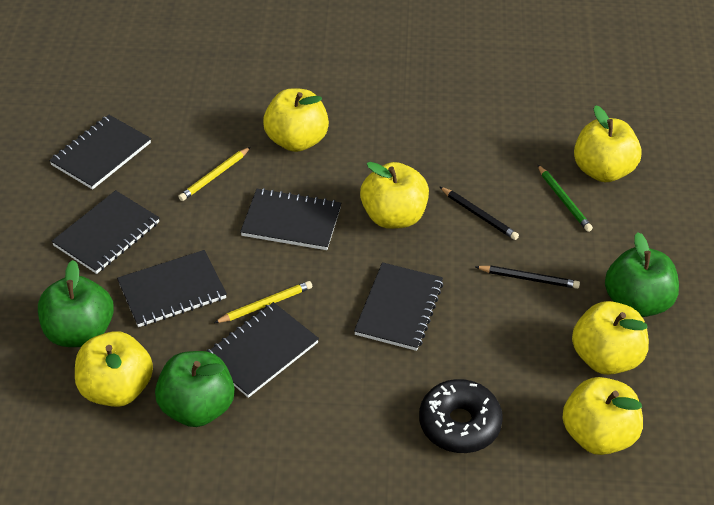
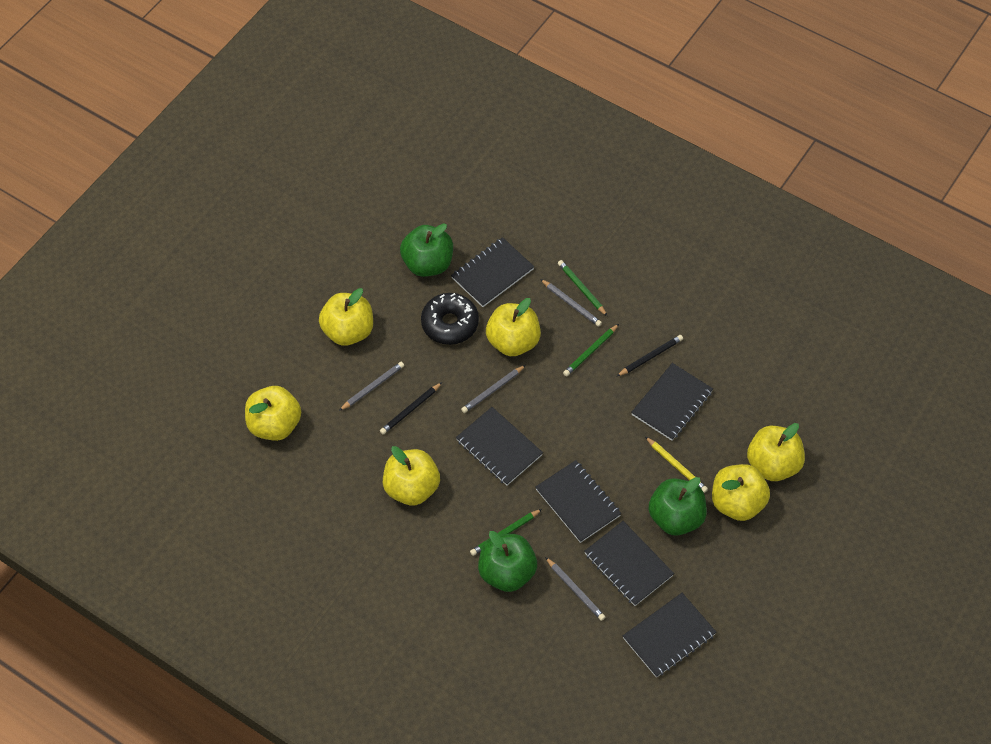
green pencil: 1 -> 3
grey pencil: 0 -> 4
yellow pencil: 2 -> 1

